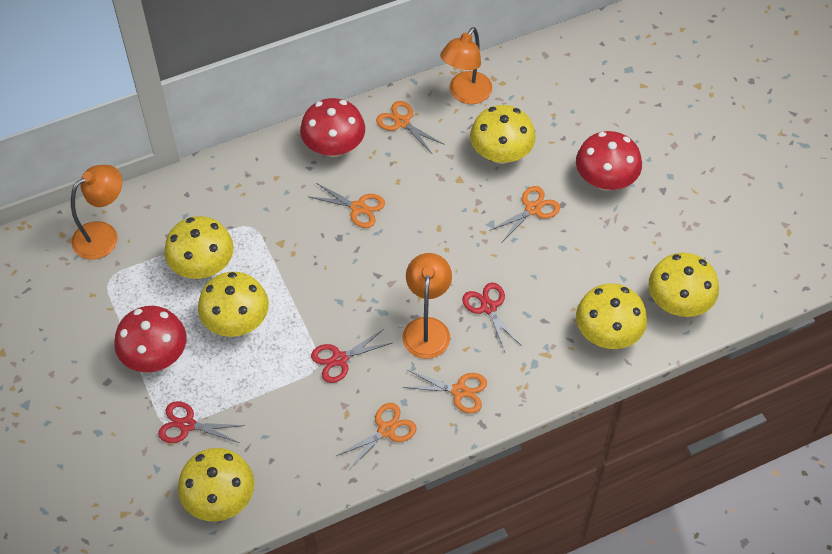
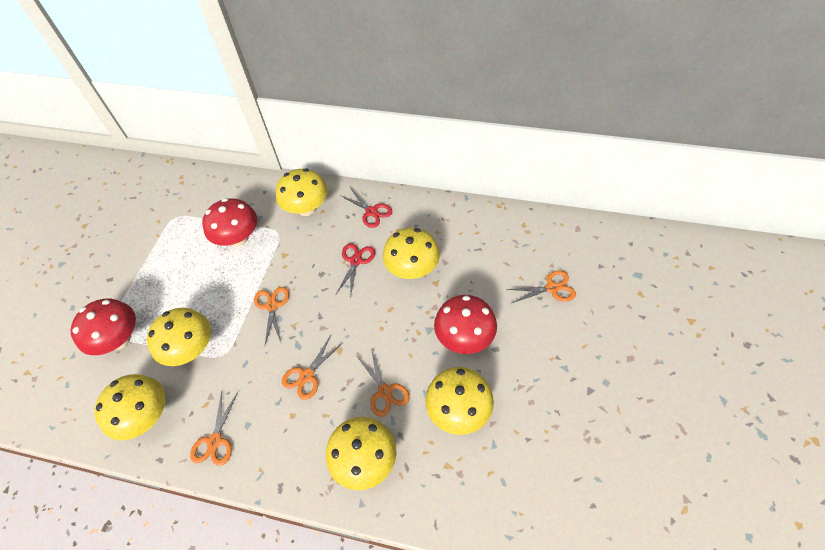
orange lamp: 3 -> 0
red scissors: 3 -> 2

